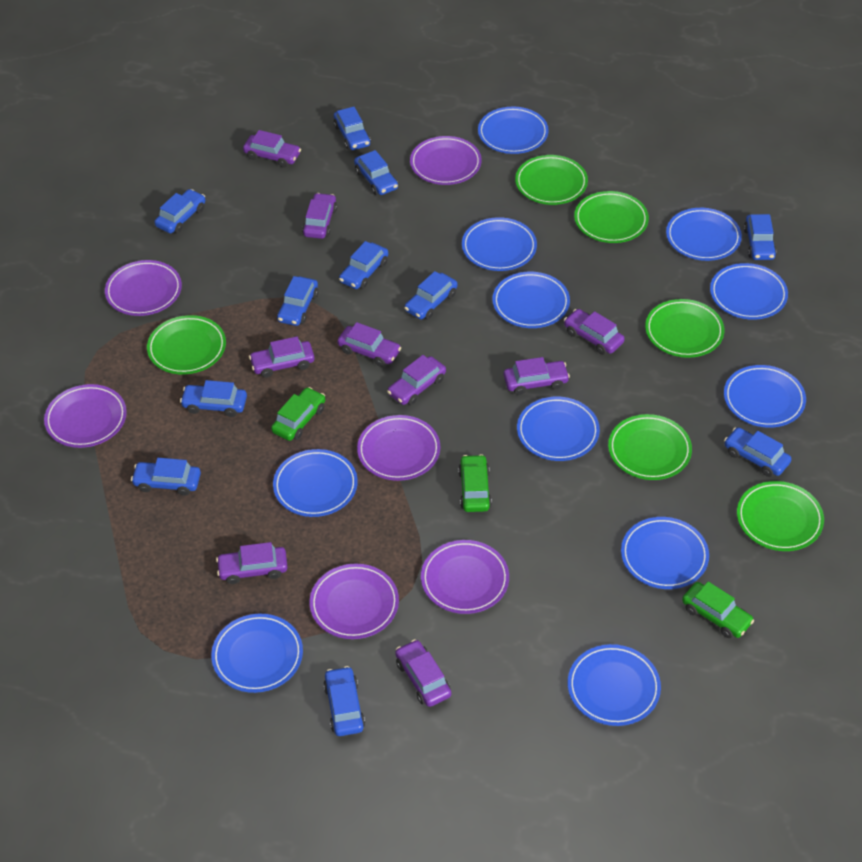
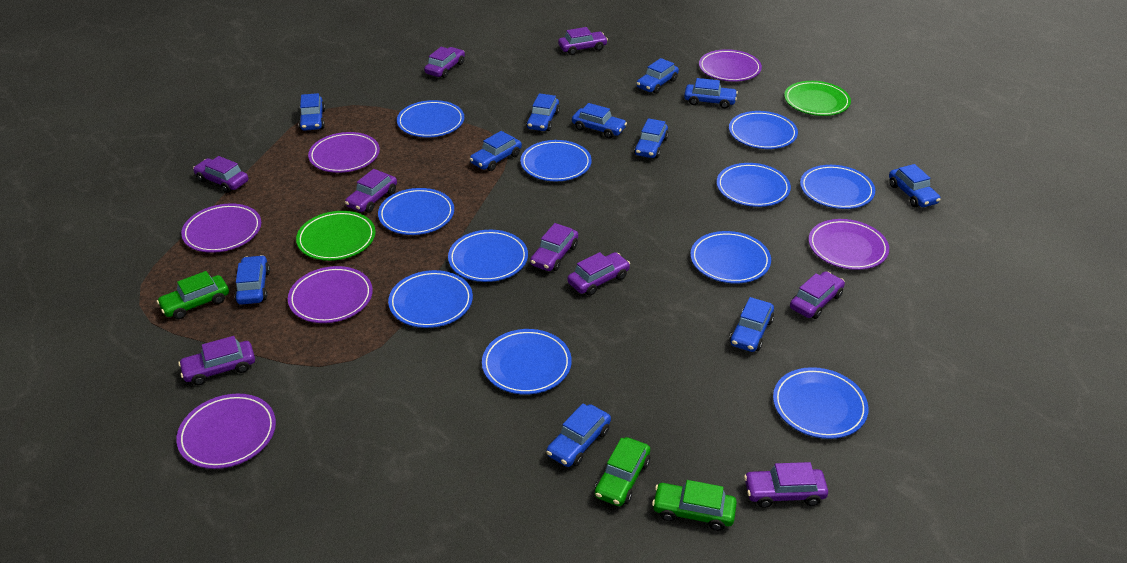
green plate: 6 -> 2

